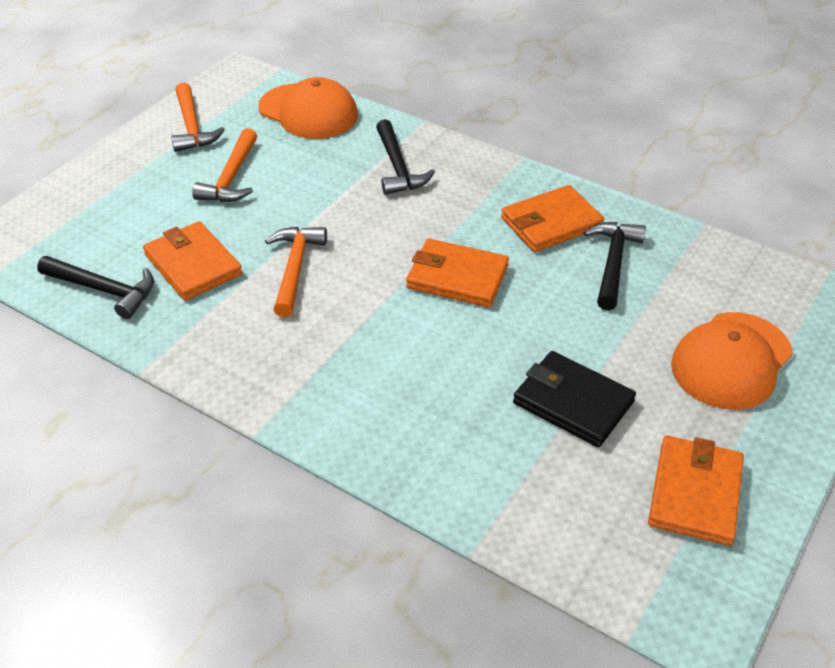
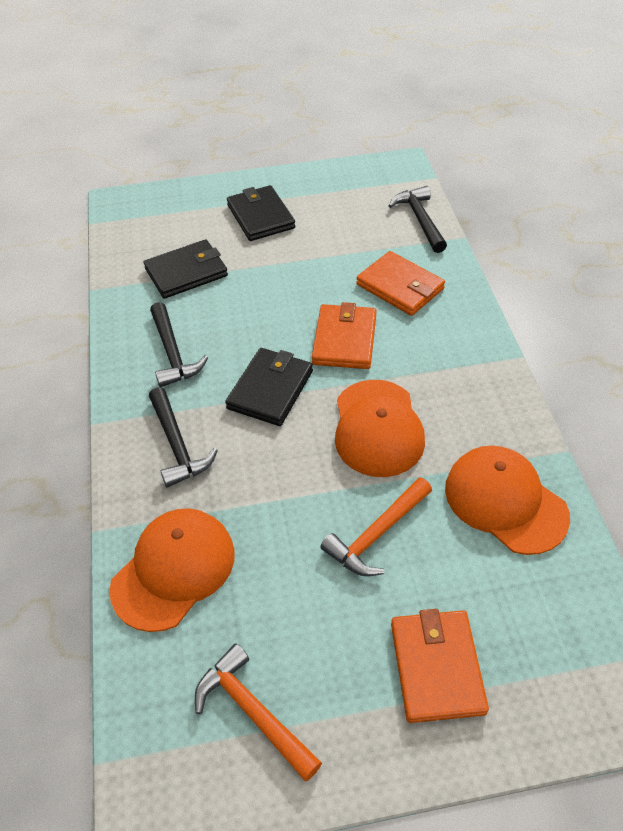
black wallet: 1 -> 3
orange cap: 2 -> 3
orange hammer: 3 -> 2
orange wallet: 4 -> 3

